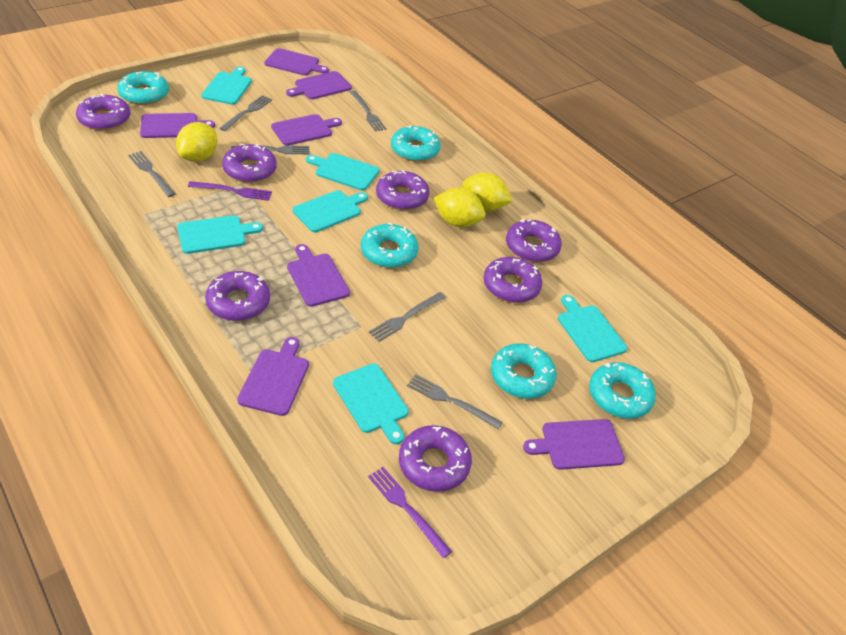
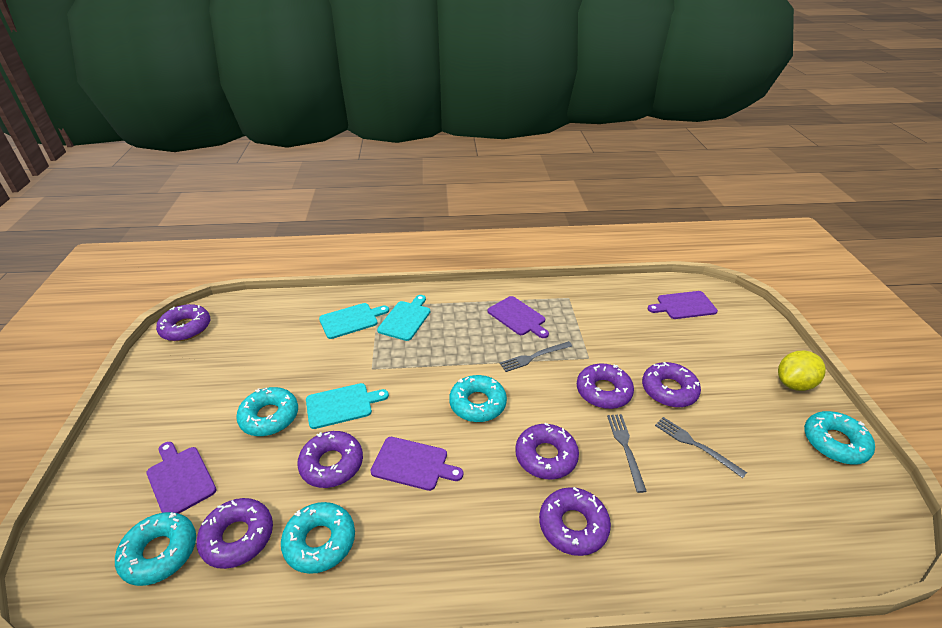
grey fork: 6 -> 3
purple cutting board: 7 -> 4
purple fork: 2 -> 0
turquoise cutting board: 6 -> 3
yellow lemon: 3 -> 1

